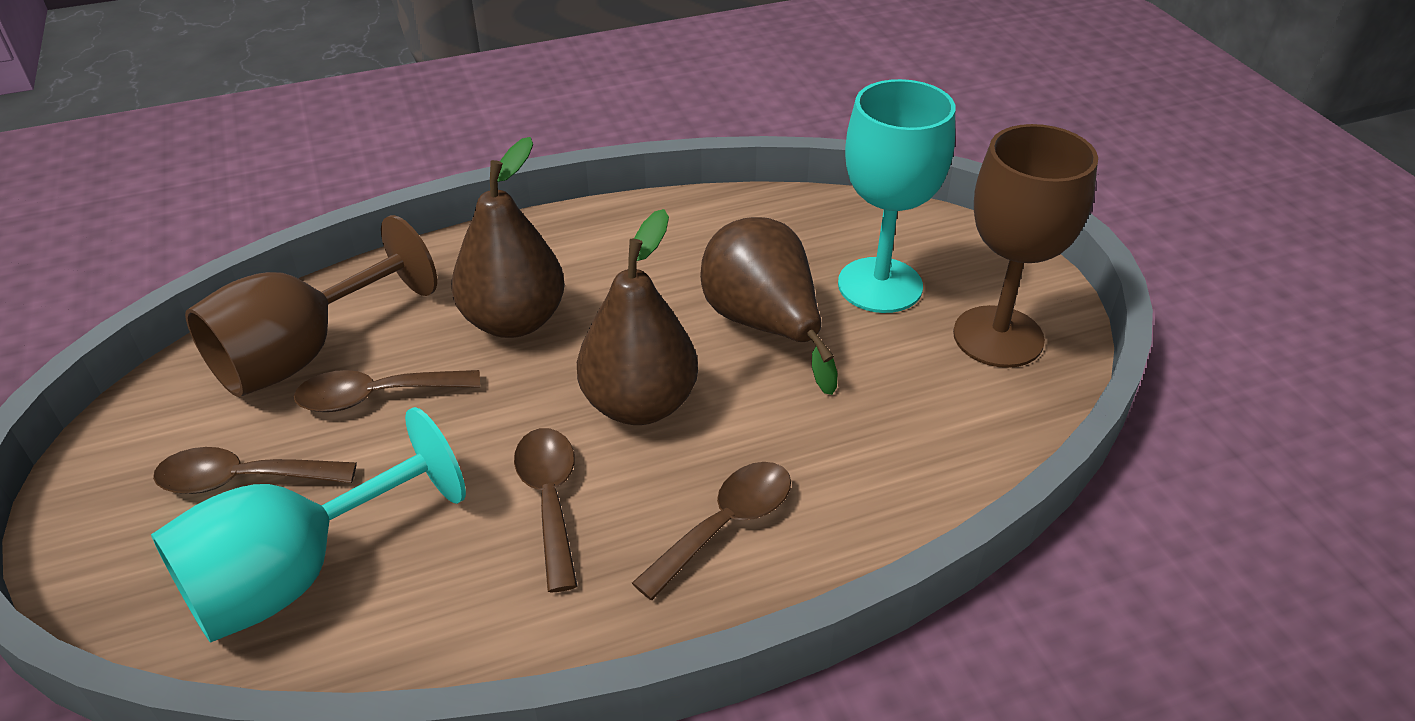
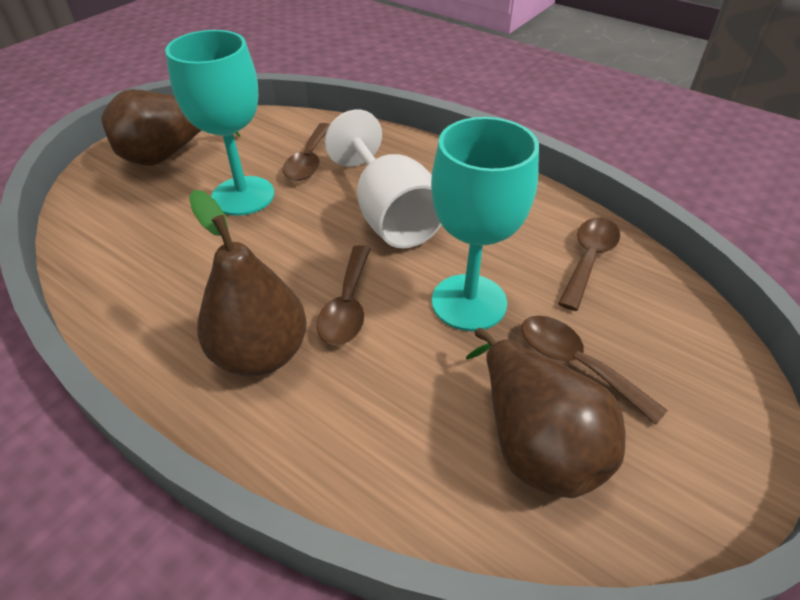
brown goblet: 2 -> 0
white goblet: 0 -> 1

